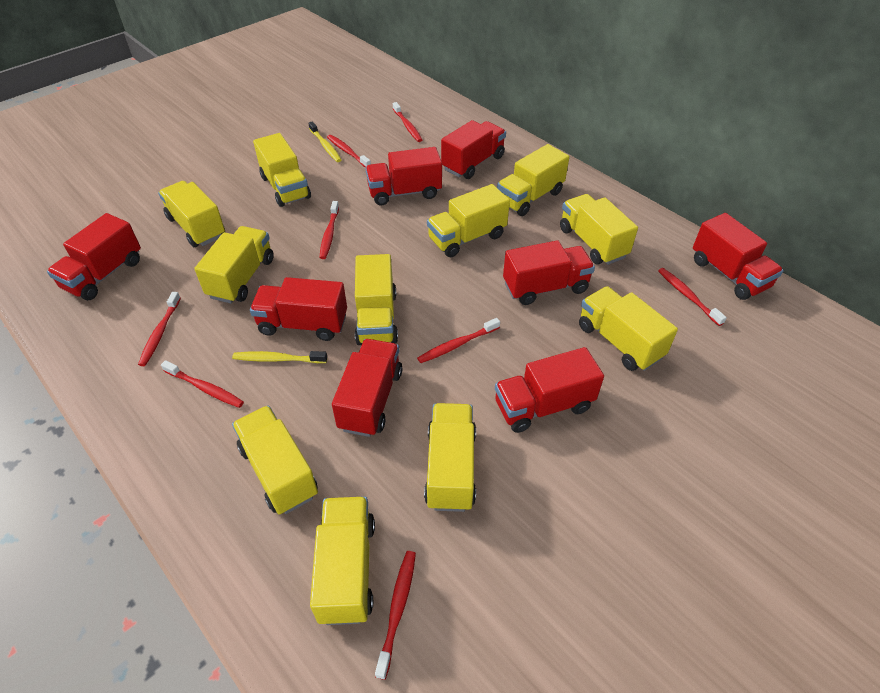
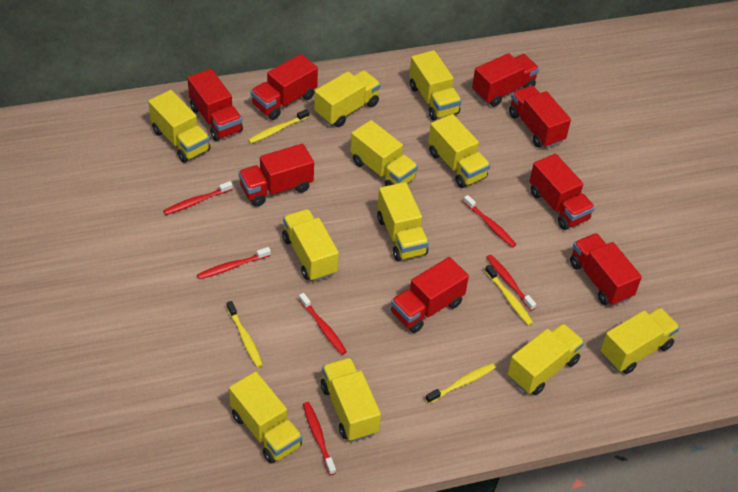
red toothbrush: 8 -> 6
yellow toothbrush: 2 -> 4

